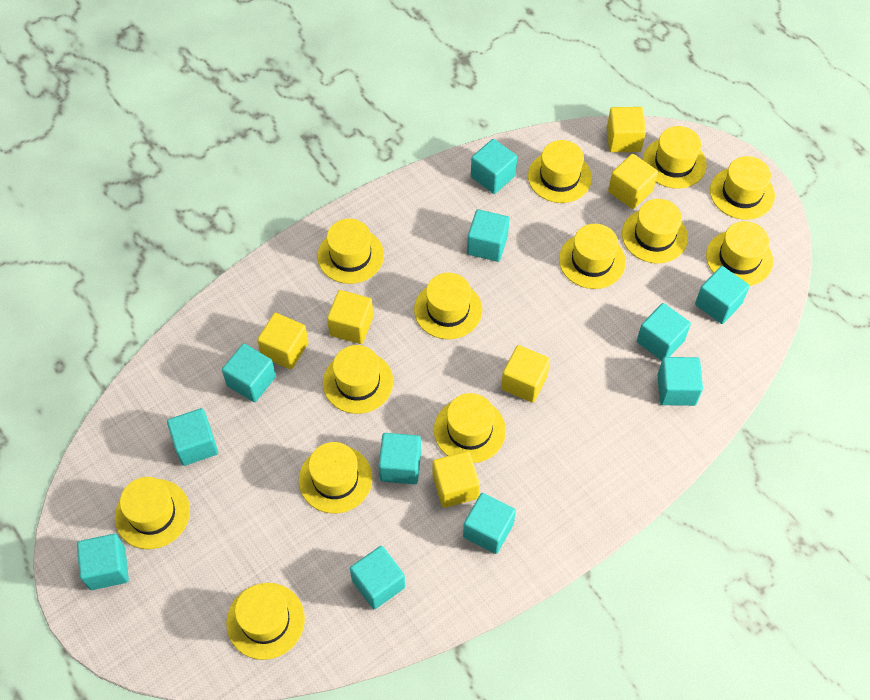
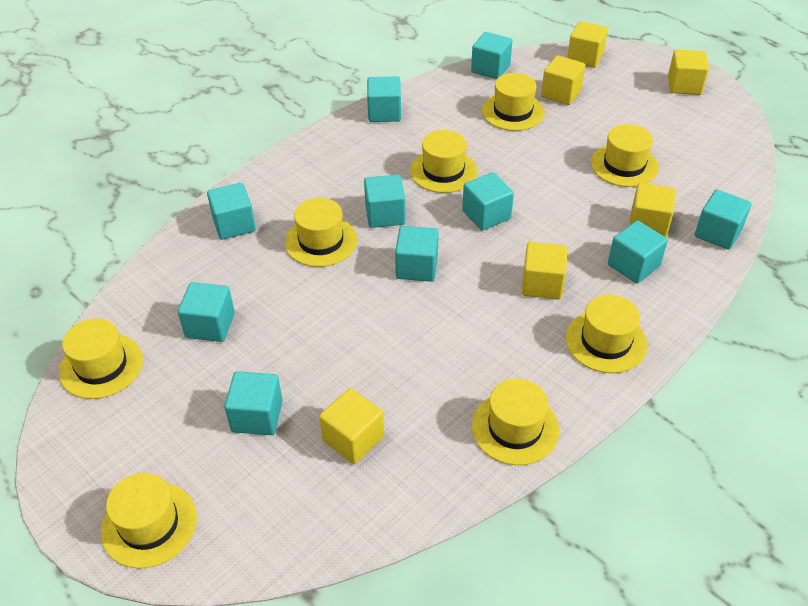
turquoise cube: 11 -> 10
yellow hat: 13 -> 8

